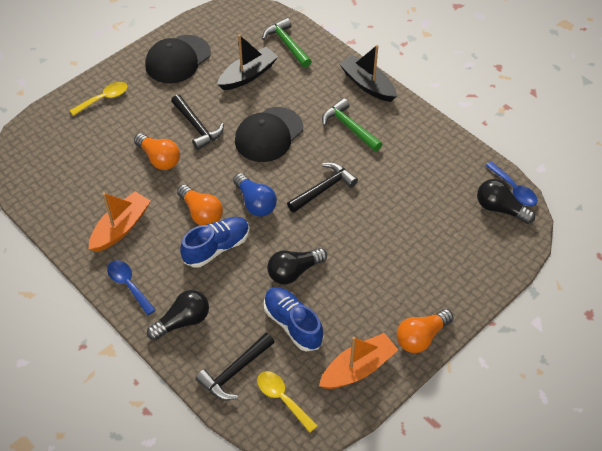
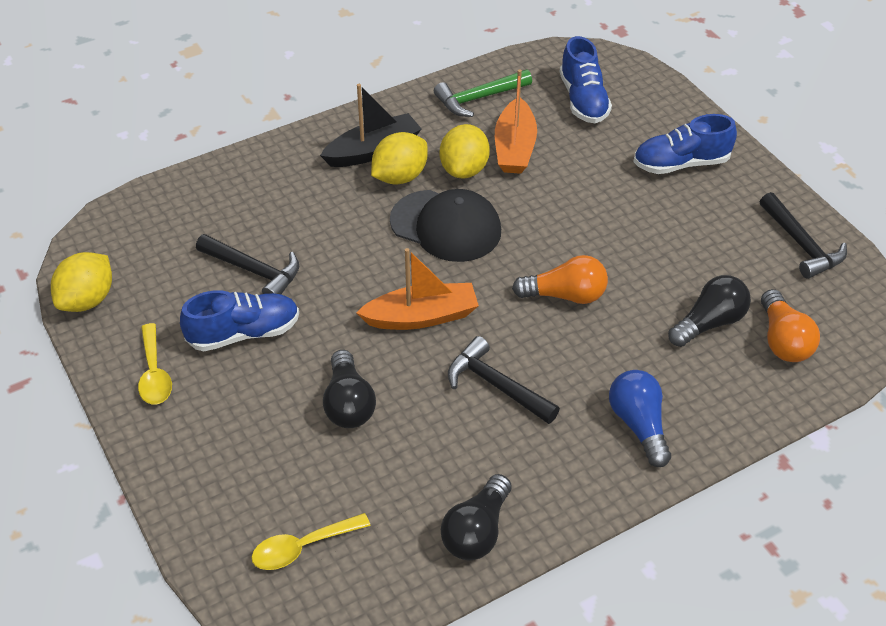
black boat: 2 -> 1
black cap: 2 -> 1
blue shoe: 2 -> 3
blue spoon: 2 -> 0
green hammer: 2 -> 1
orange light bulb: 3 -> 2
yellow lemon: 0 -> 3

